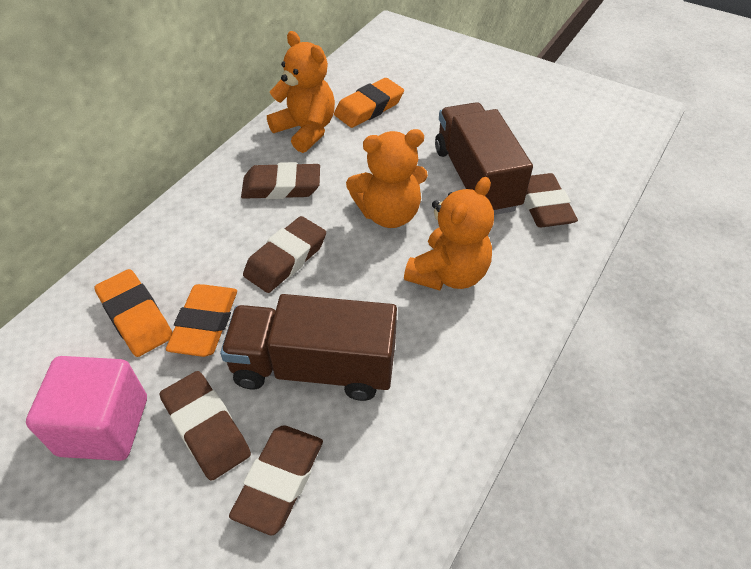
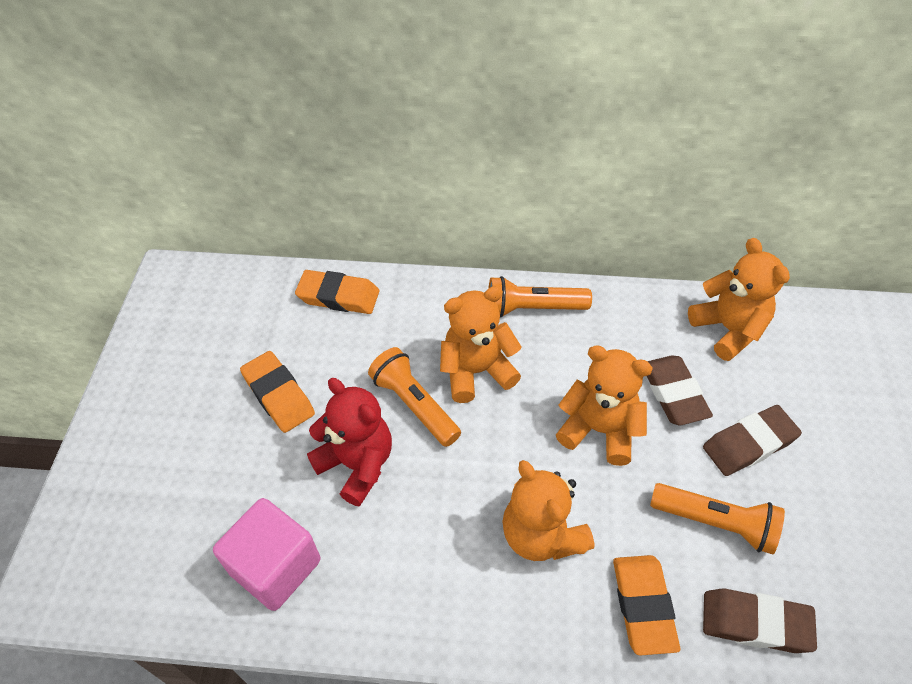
brown eraser: 5 -> 3
brown truck: 2 -> 0
orange flashlight: 0 -> 3
orange teddy bear: 3 -> 4
red teddy bear: 0 -> 1

